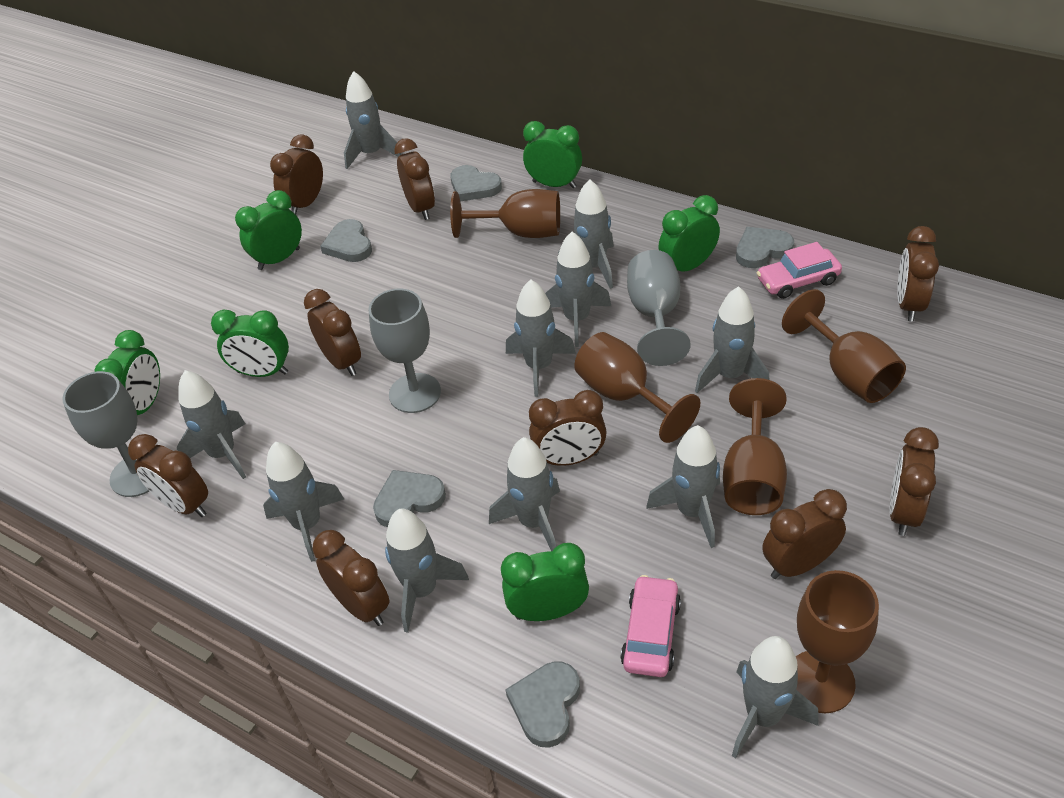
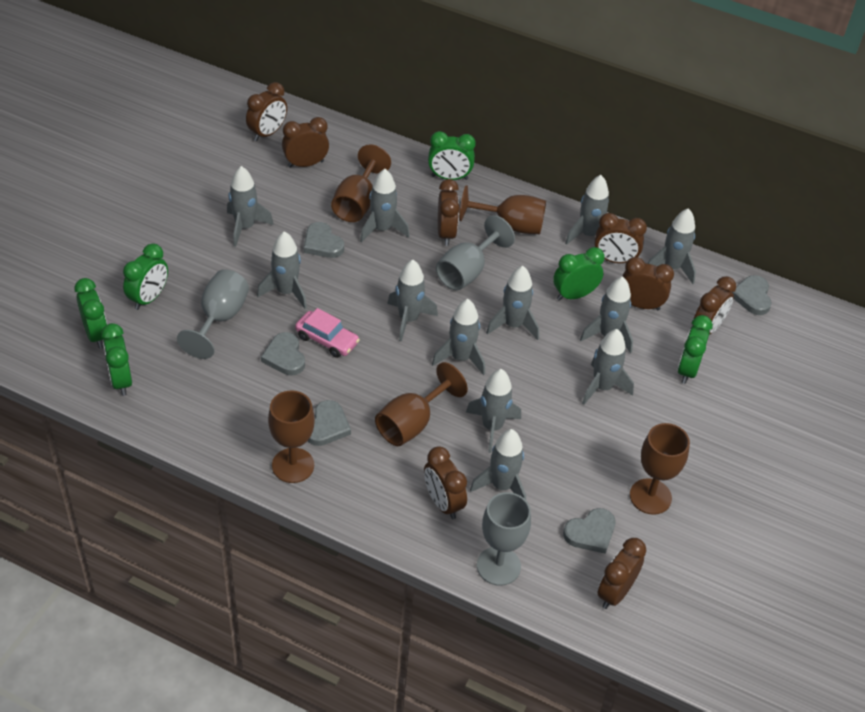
brown clock: 9 -> 8
grey rocket: 11 -> 12
pink car: 2 -> 1

